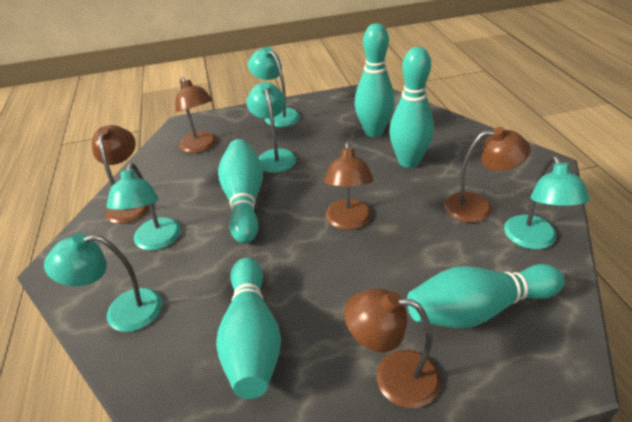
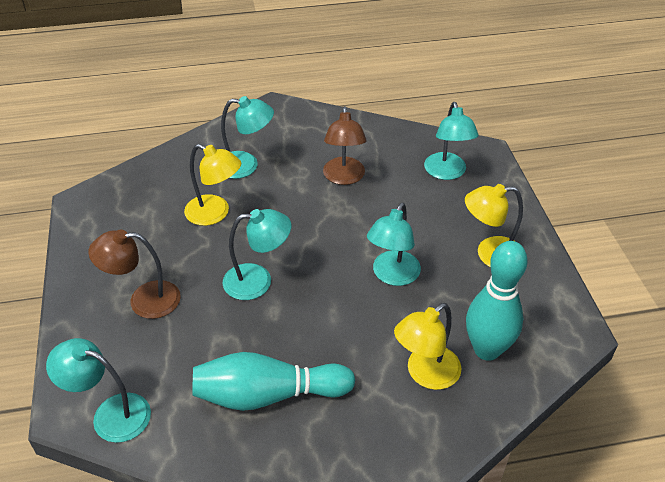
brown lamp: 5 -> 2
turquoise bowling pin: 5 -> 2
yellow lamp: 0 -> 3

